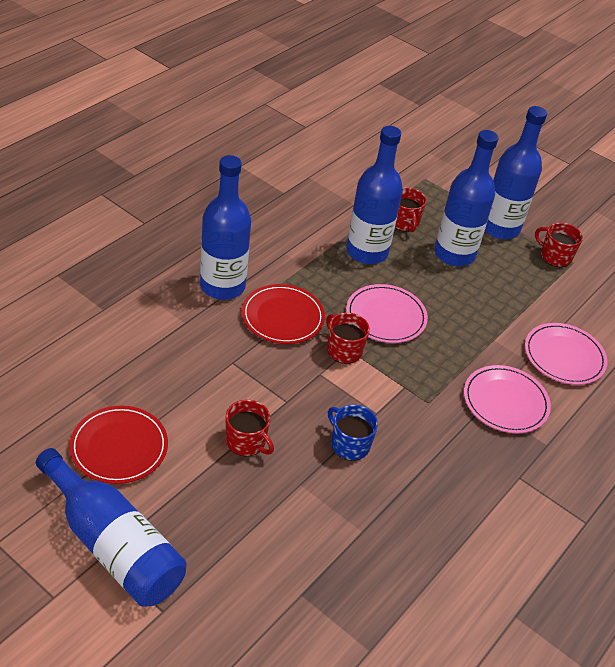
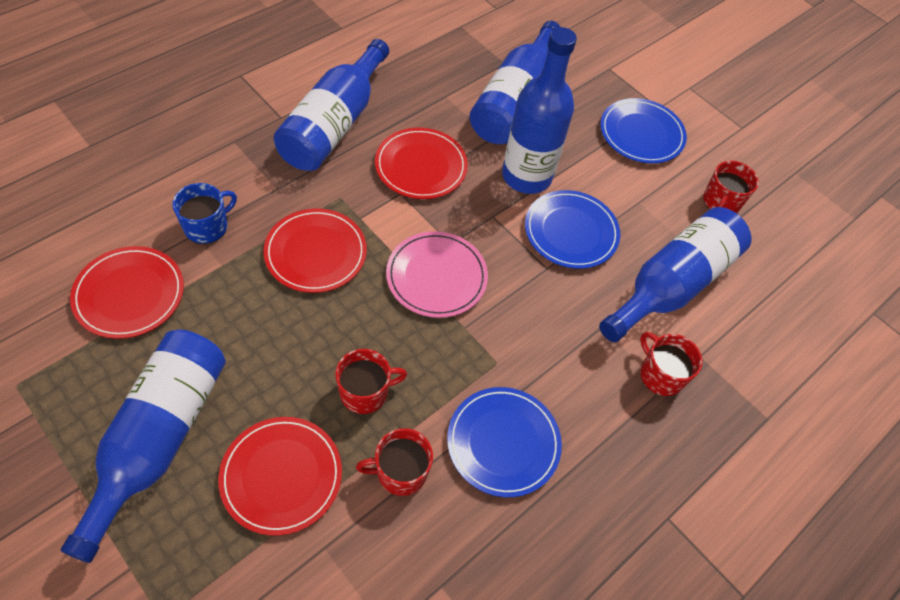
blue plate: 0 -> 3
pink plate: 3 -> 1
red plate: 2 -> 4

